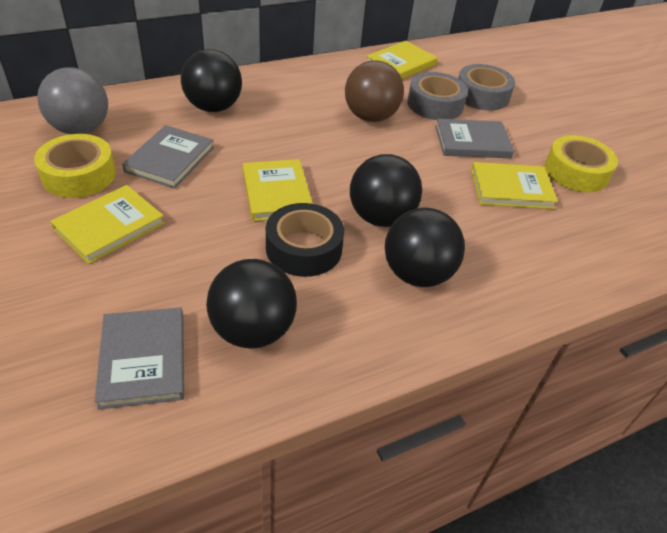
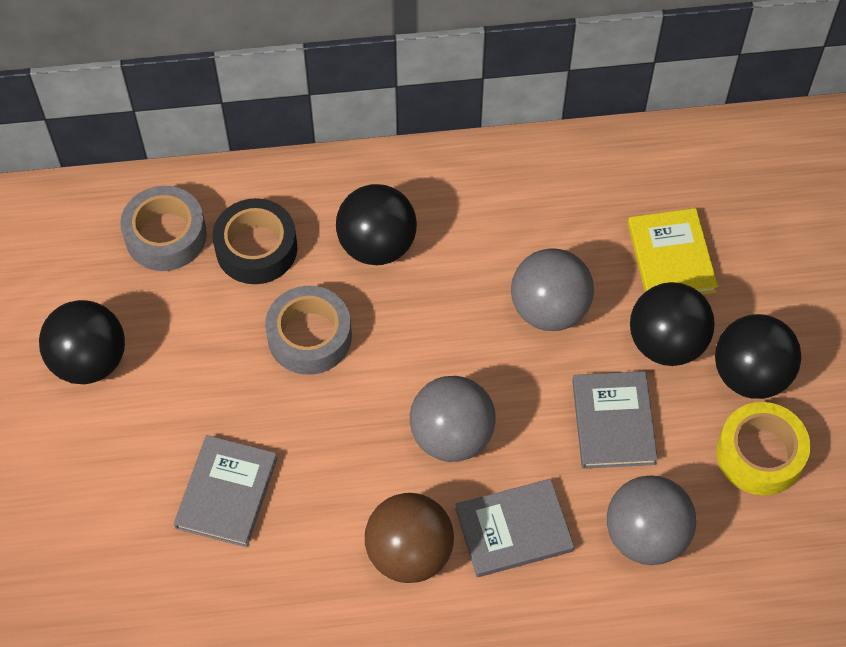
grey ball: 1 -> 3
yellow book: 4 -> 1
yellow tape: 2 -> 1

